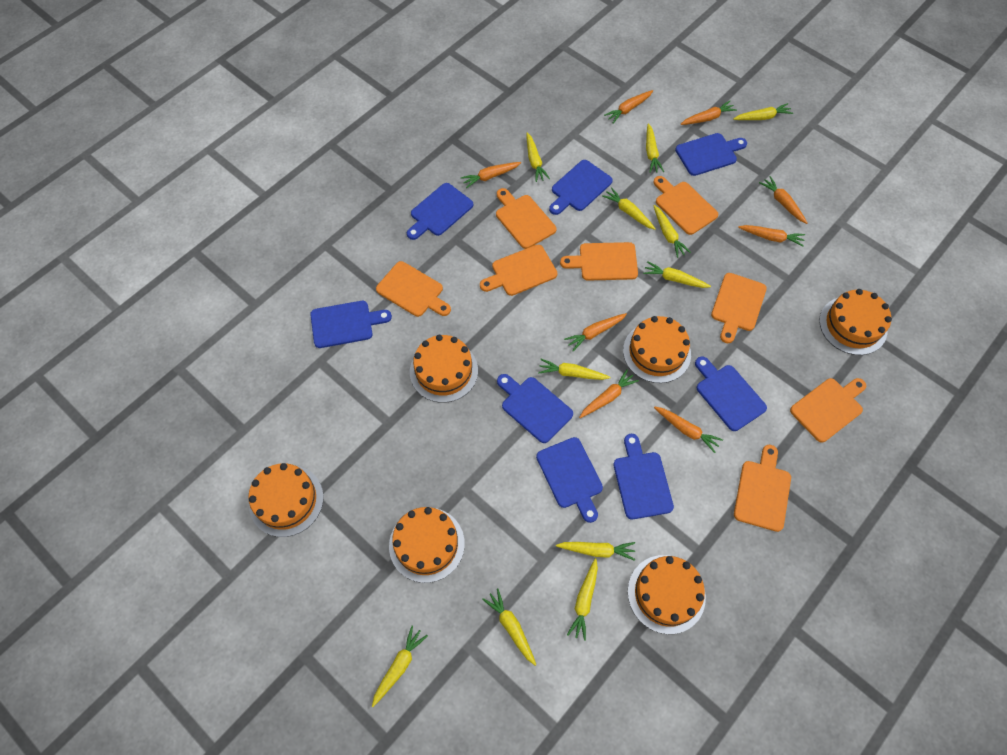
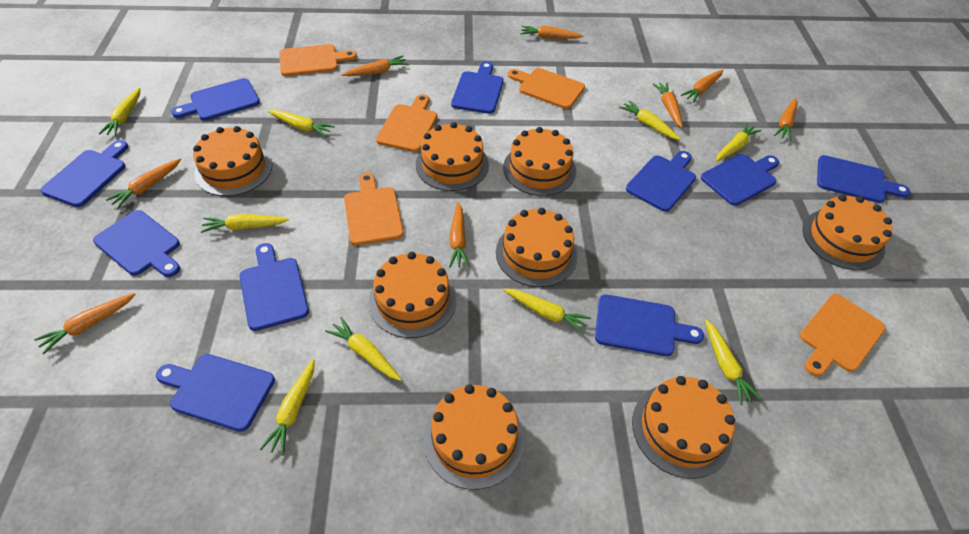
blue cutting board: 8 -> 10
orange cake: 6 -> 8
orange cutting board: 8 -> 5
yellow carrot: 11 -> 9

